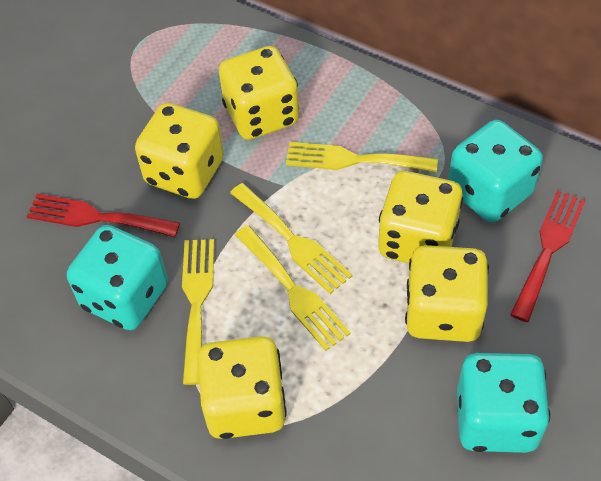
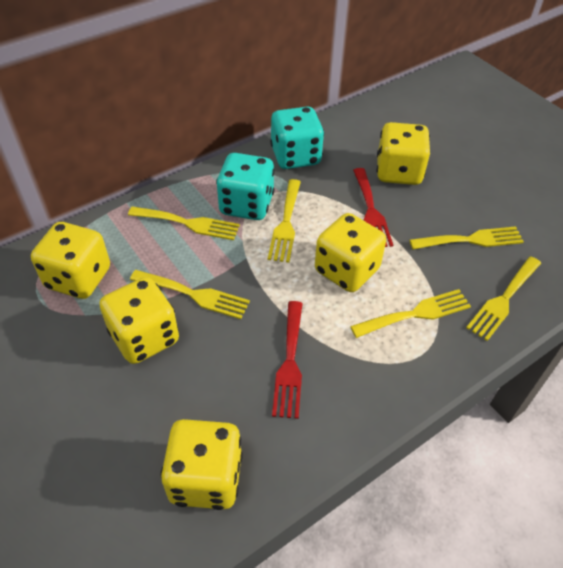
turquoise dice: 3 -> 2
yellow fork: 4 -> 6

